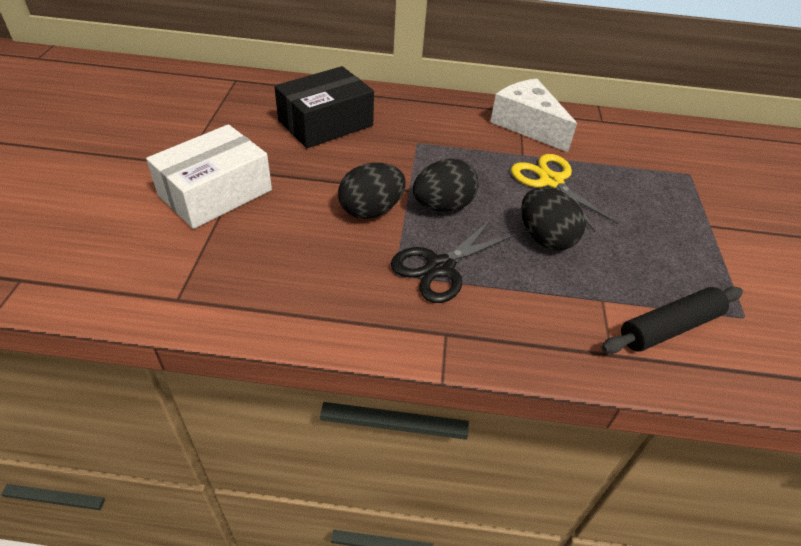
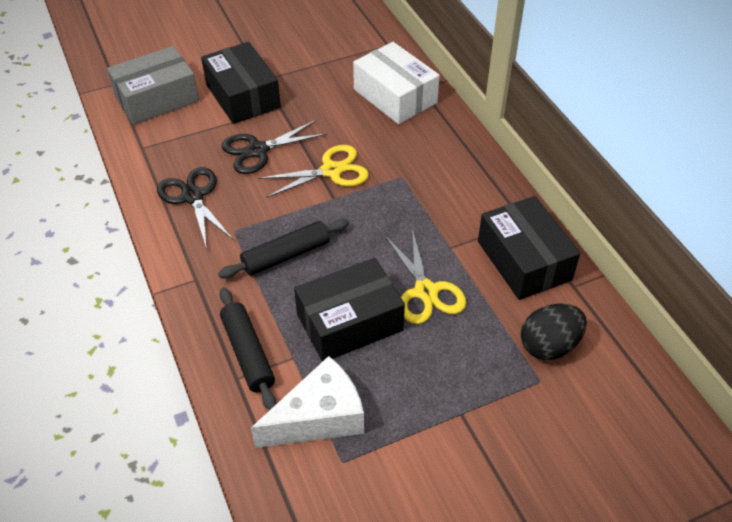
black box: 1 -> 3
black egg: 3 -> 1
black rolling pin: 1 -> 2
black scissors: 1 -> 2
grey box: 0 -> 1
yellow scissors: 1 -> 2

